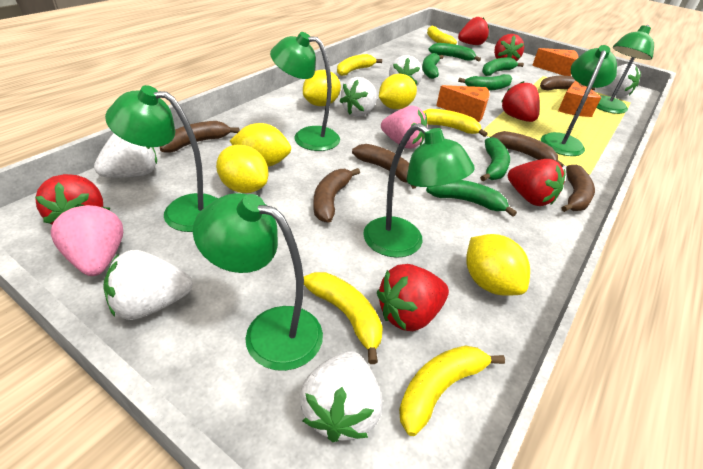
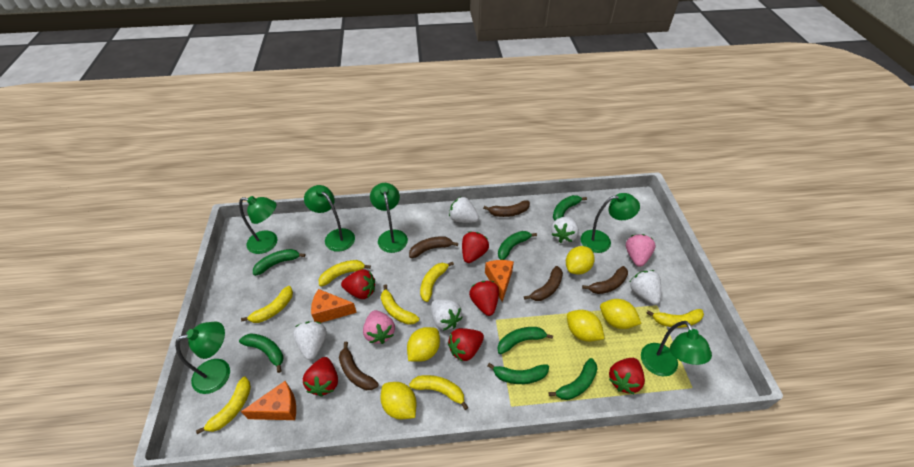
brown banana: 6 -> 5
green banana: 6 -> 7
white strawberry: 6 -> 5
yellow banana: 5 -> 7

